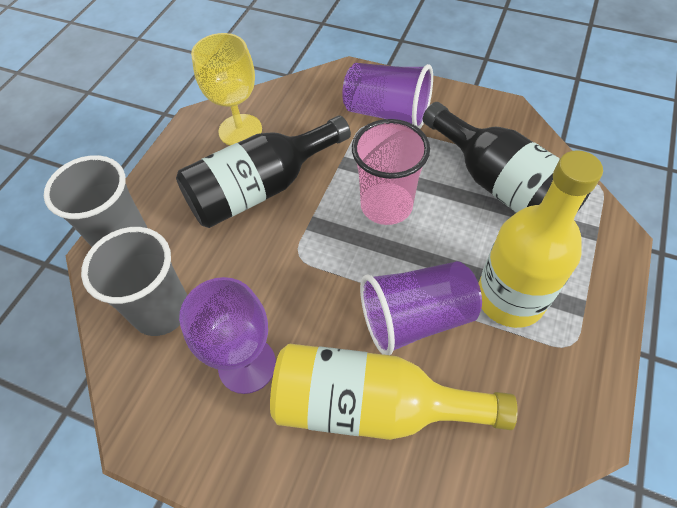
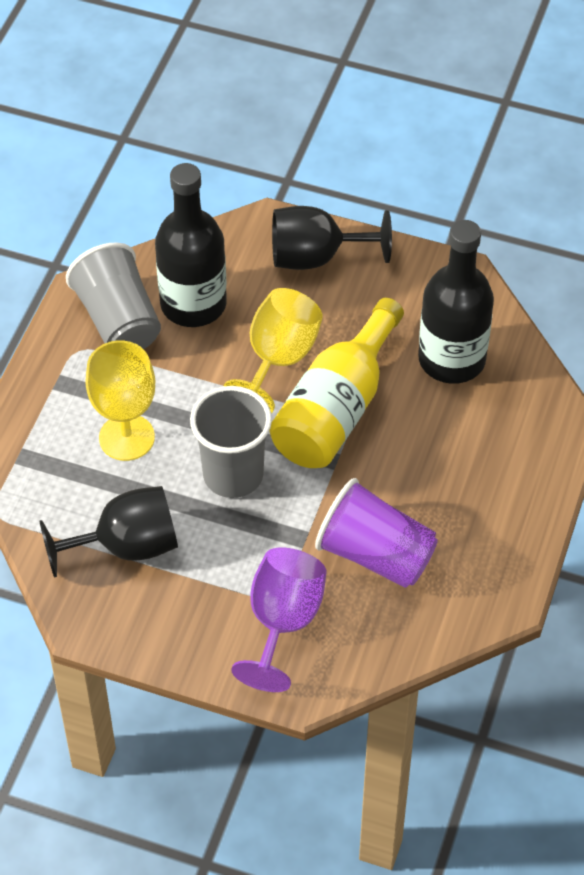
black goblet: 0 -> 2
pink cup: 1 -> 0
purple cup: 2 -> 1
yellow bottle: 2 -> 1
yellow goblet: 1 -> 2

